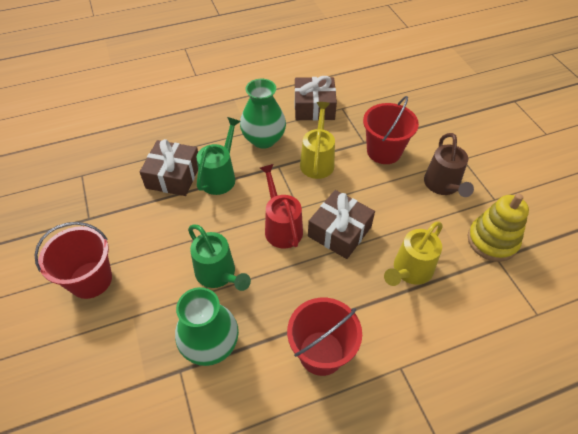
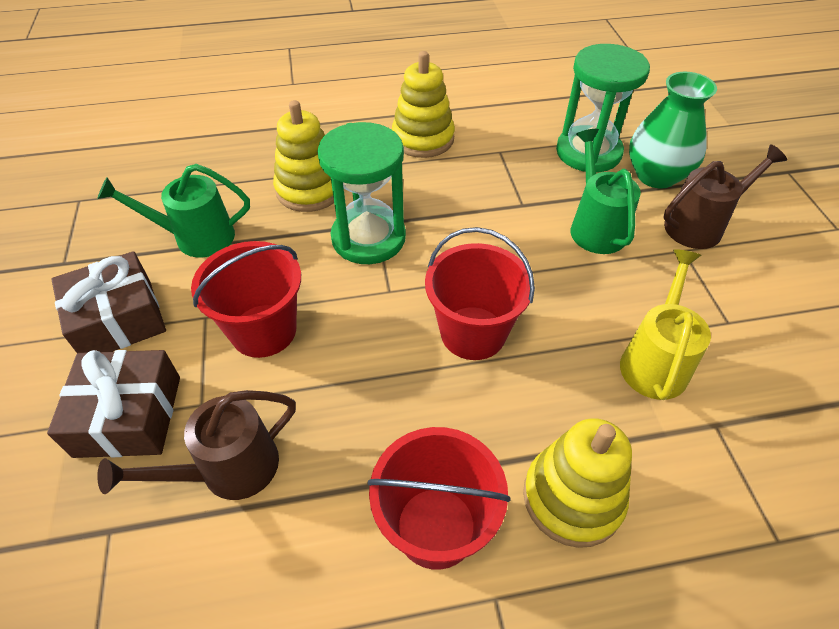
brown gift: 3 -> 2
brown watering can: 1 -> 2
green hourglass: 0 -> 2
green vase: 2 -> 1
red watering can: 1 -> 0
yellow stacking toy: 1 -> 3
yellow watering can: 2 -> 1

